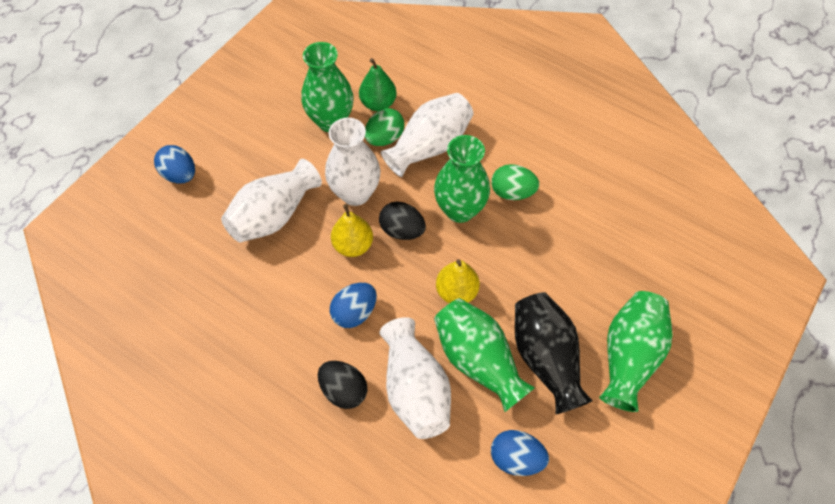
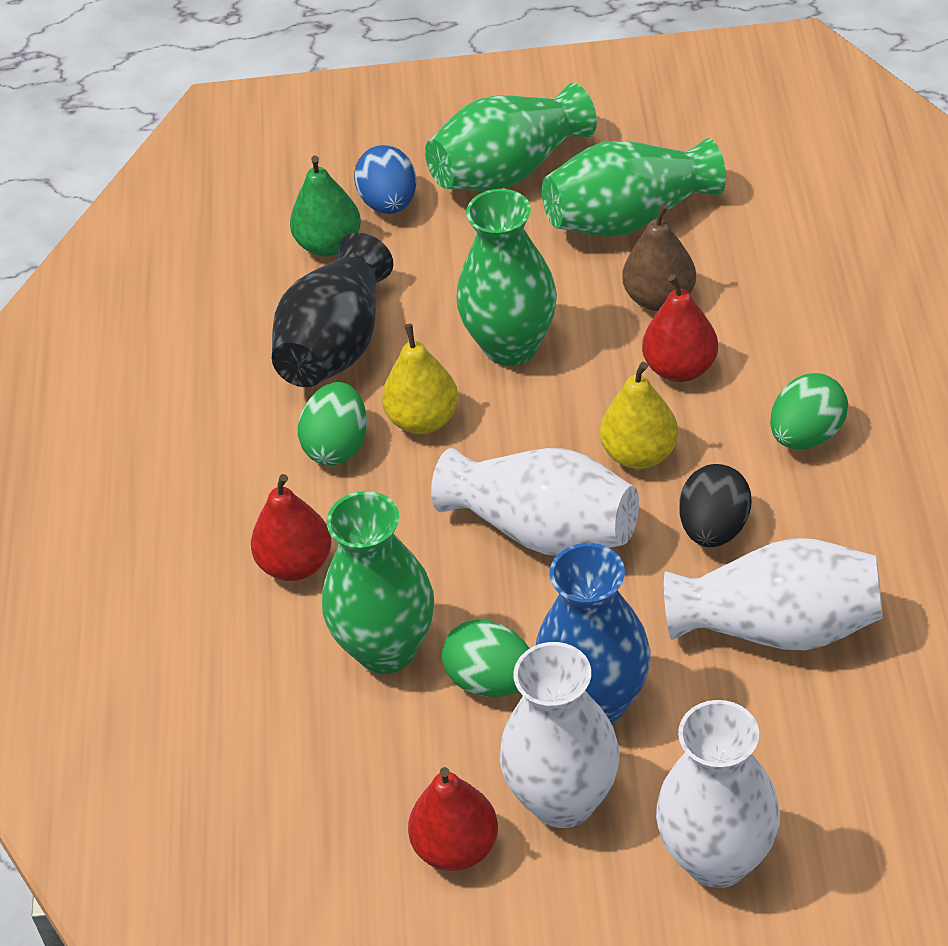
black egg: 2 -> 1
blue egg: 3 -> 1
blue vase: 0 -> 1
brown pear: 0 -> 1
green egg: 2 -> 3
red pear: 0 -> 3

